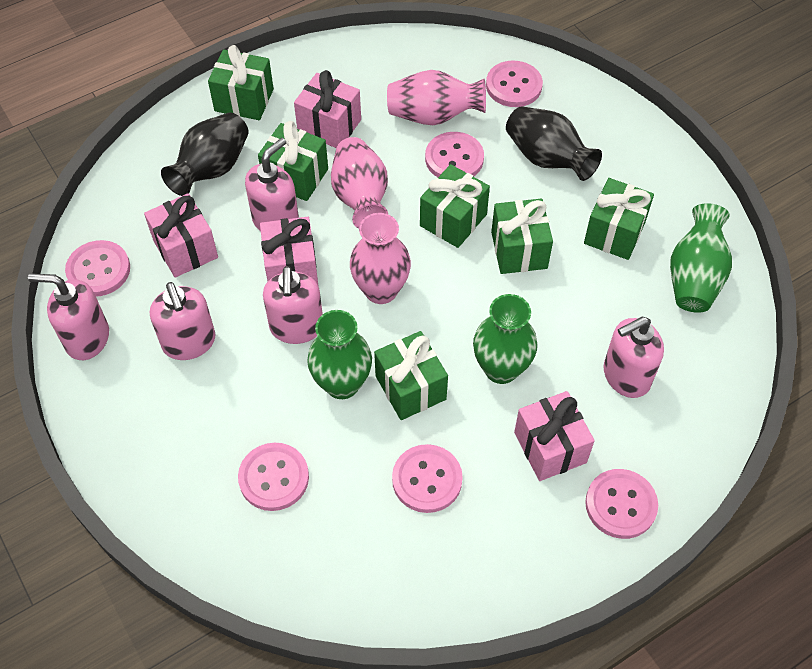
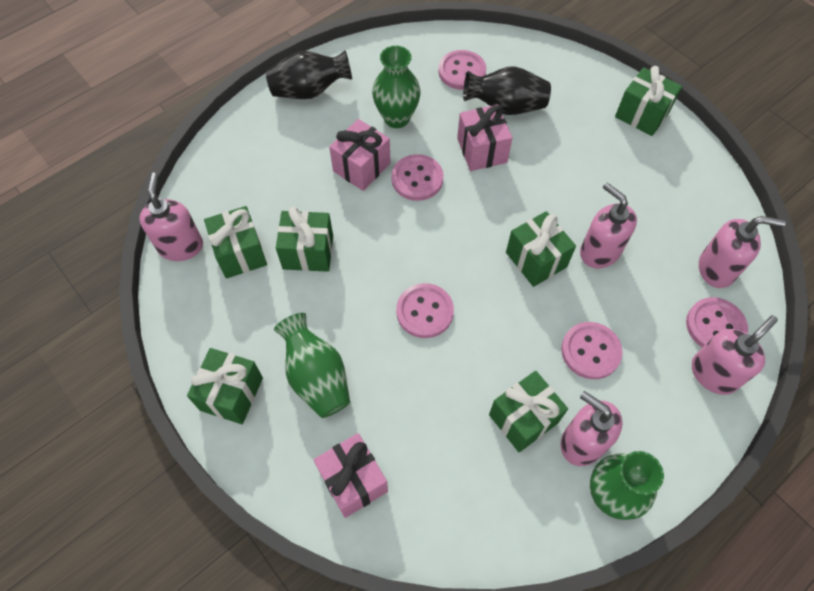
pink button: 6 -> 5
pink gift: 4 -> 3
pink vase: 3 -> 0

